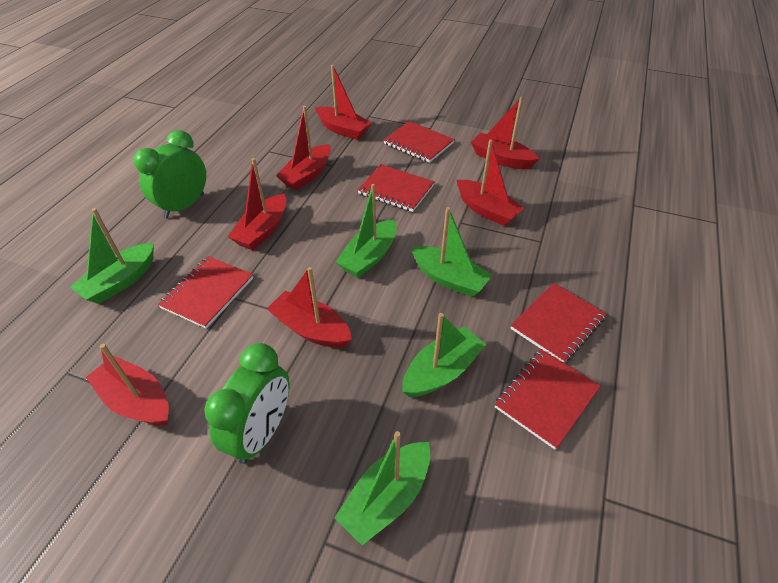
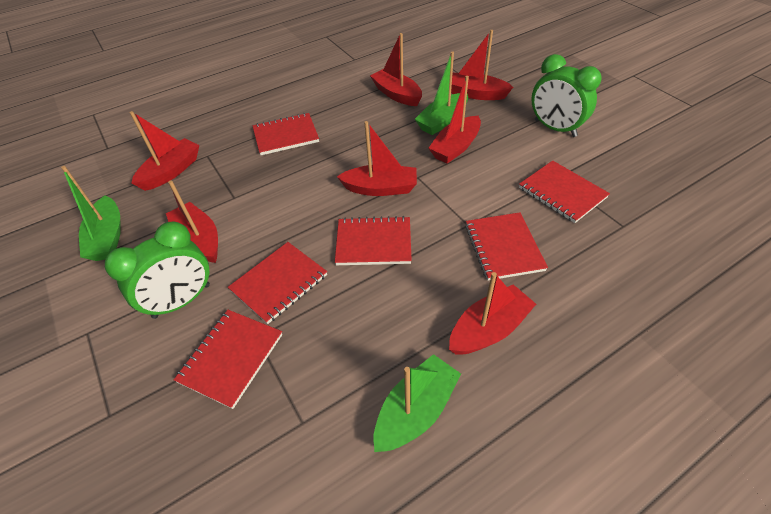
green boat: 5 -> 3
red notebook: 5 -> 6

